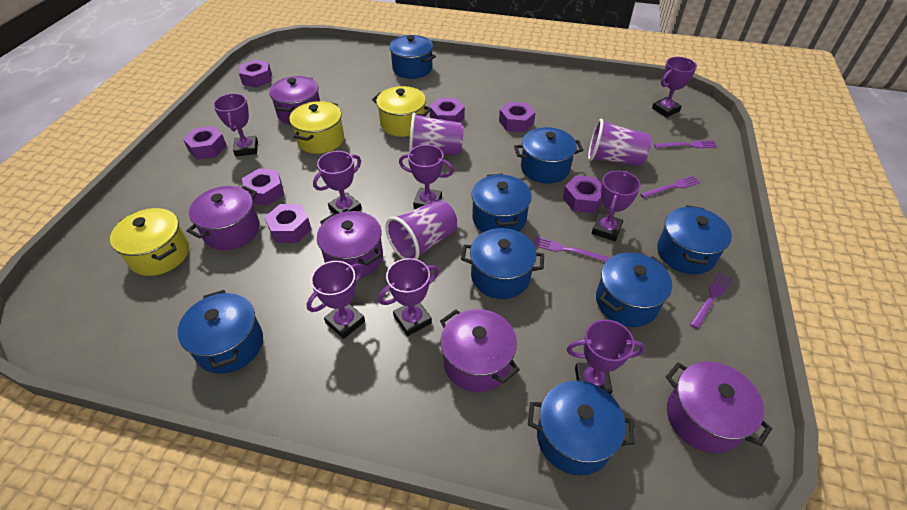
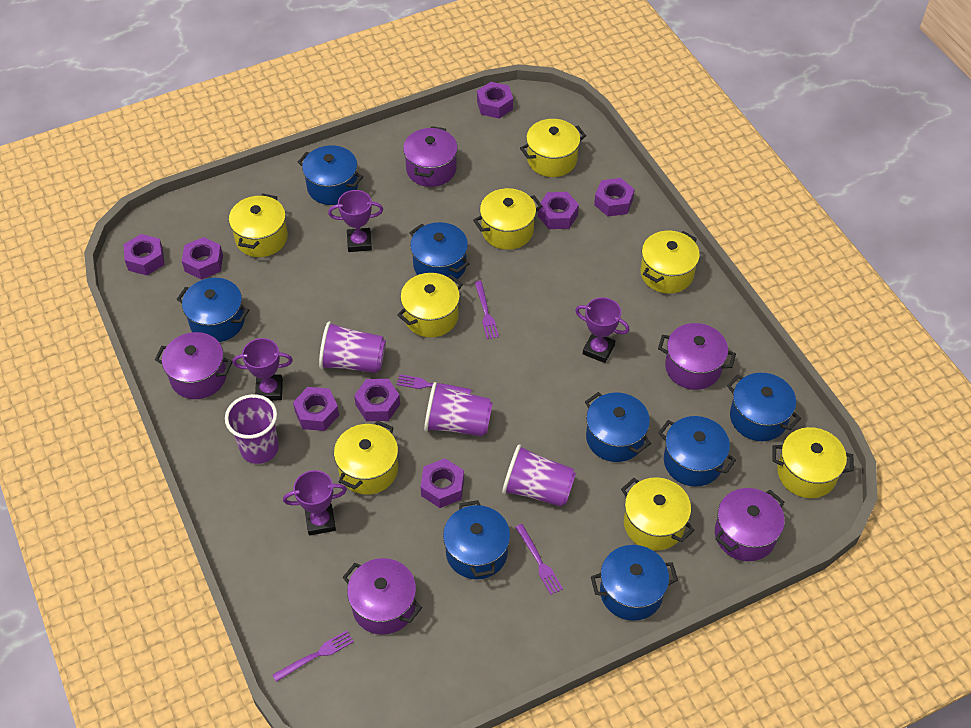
purple cup: 3 -> 4
purple nut: 7 -> 8
purple trophy: 8 -> 4
yellow pot: 3 -> 8

